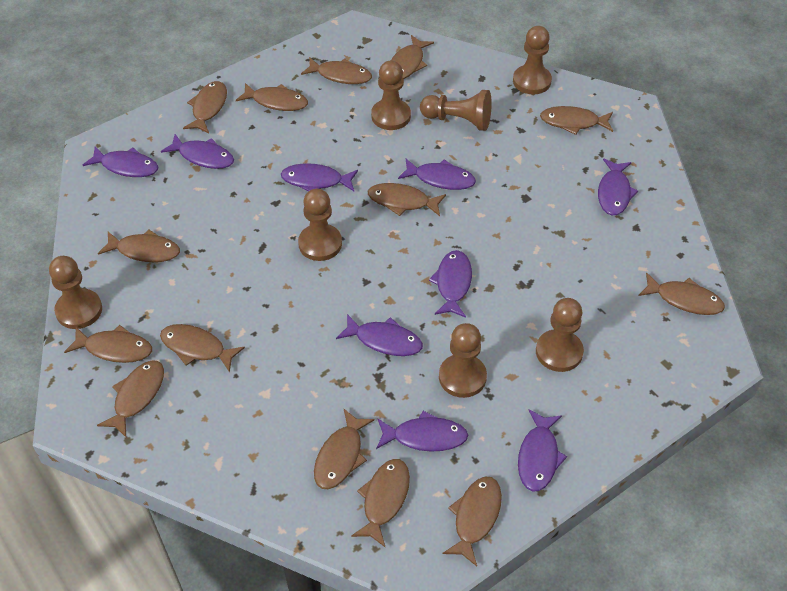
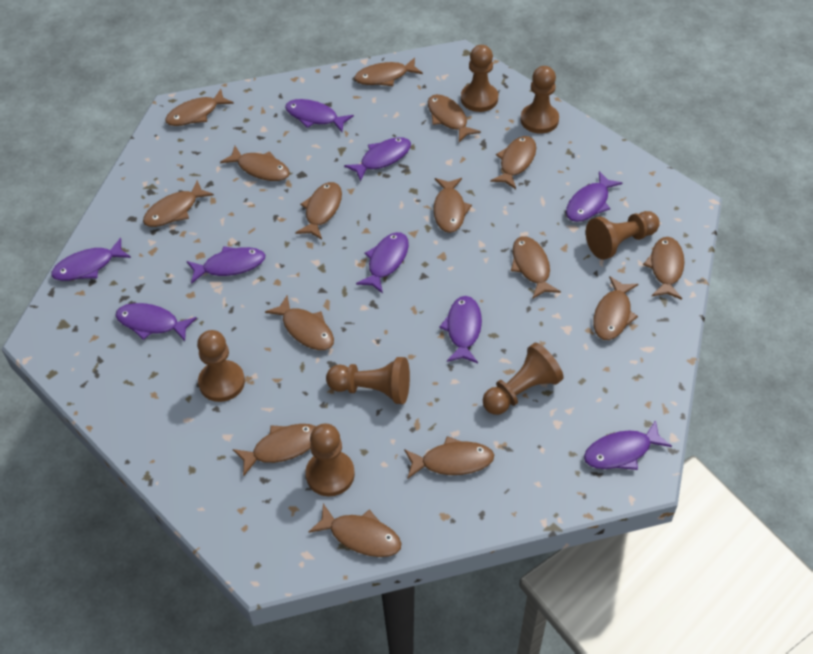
brown fish: 14 -> 15

